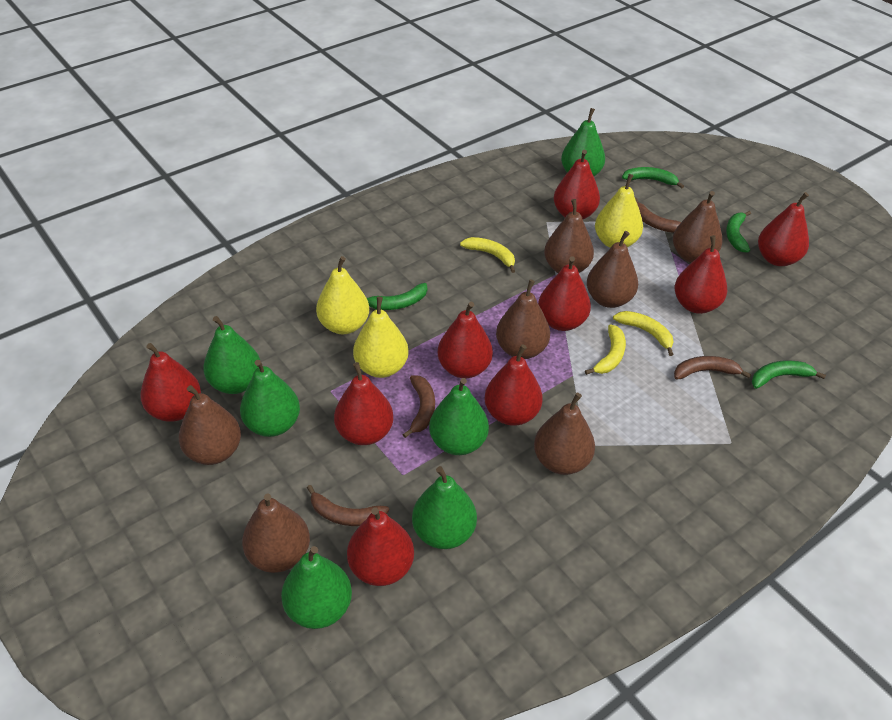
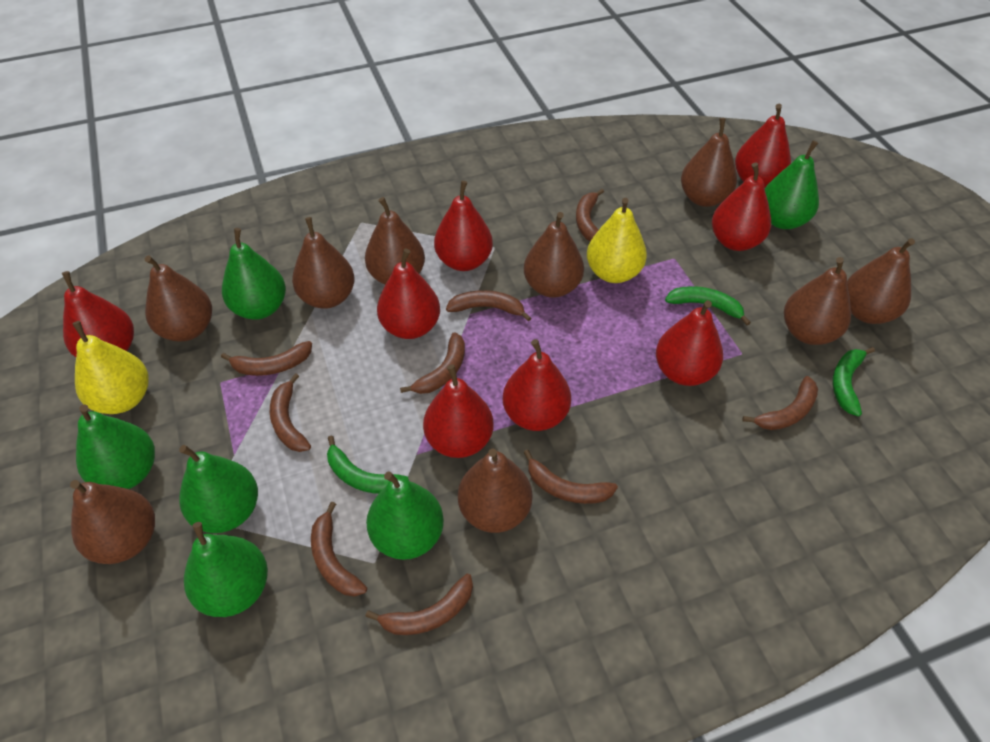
brown banana: 4 -> 9
brown pear: 7 -> 9
green banana: 4 -> 3
red pear: 9 -> 8
yellow banana: 3 -> 0
yellow pear: 3 -> 2

